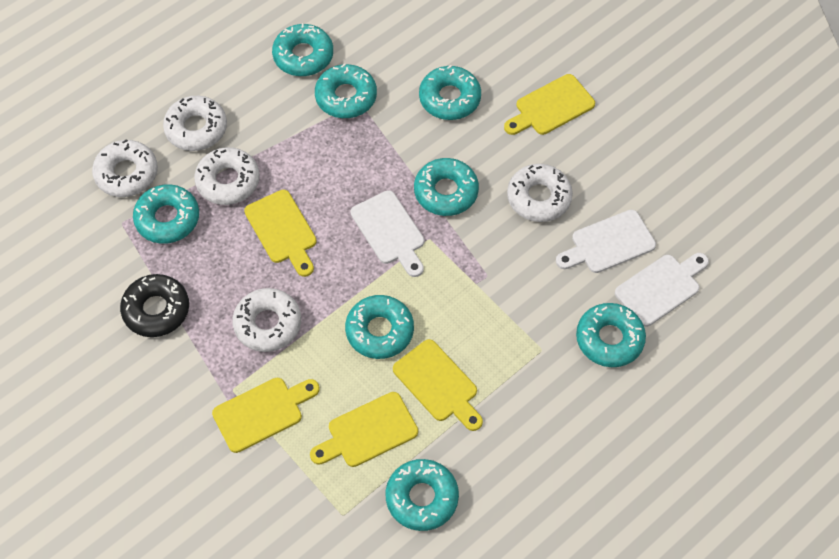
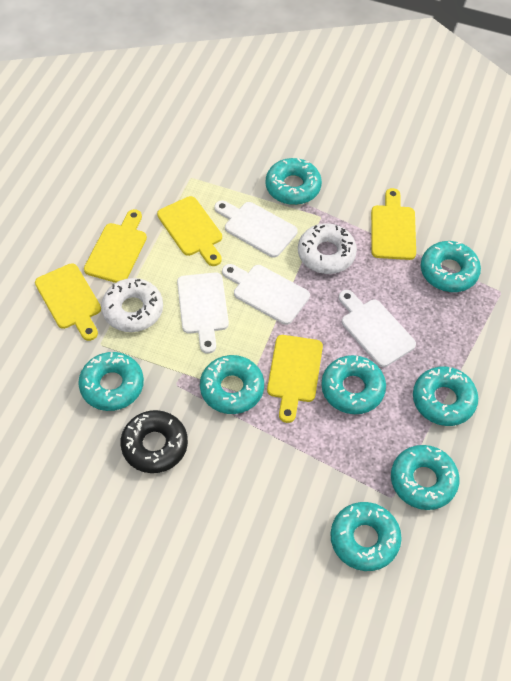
white cutting board: 3 -> 4
white donut: 5 -> 2

